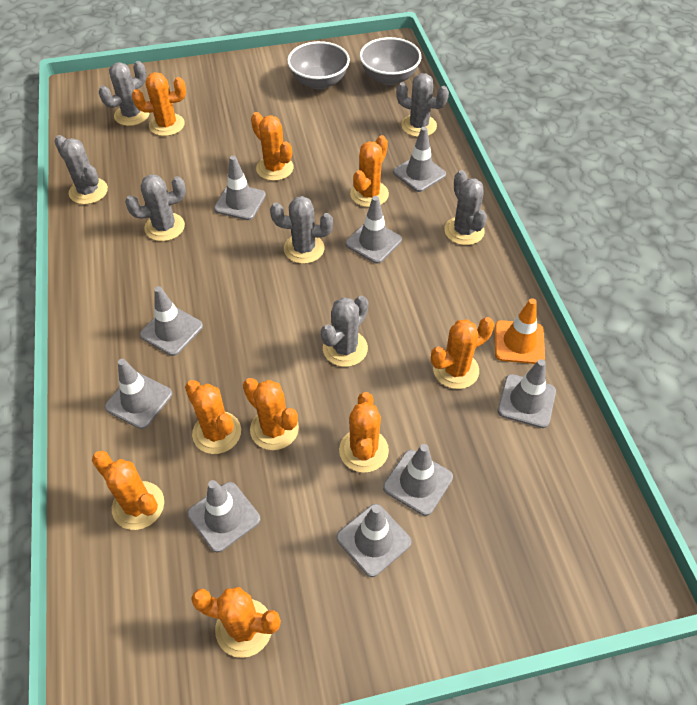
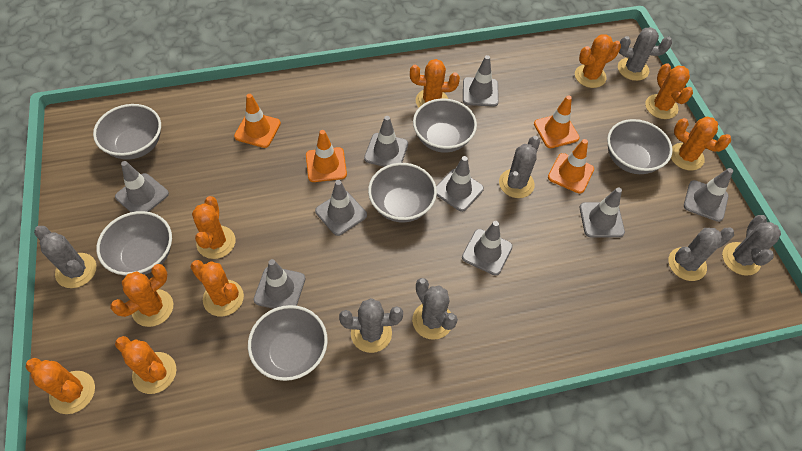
grey bowl: 2 -> 6
orange traffic cone: 1 -> 4

